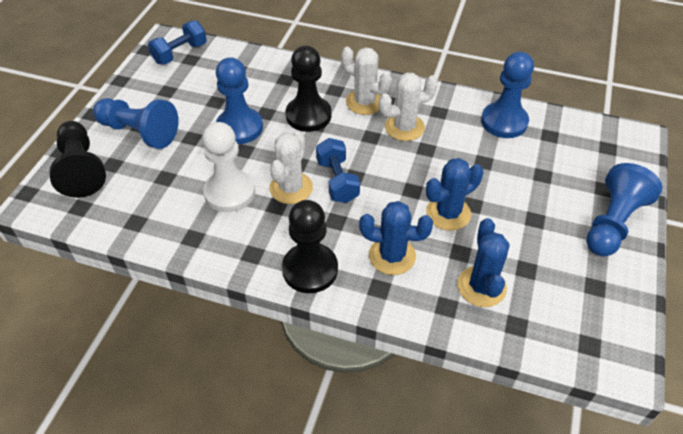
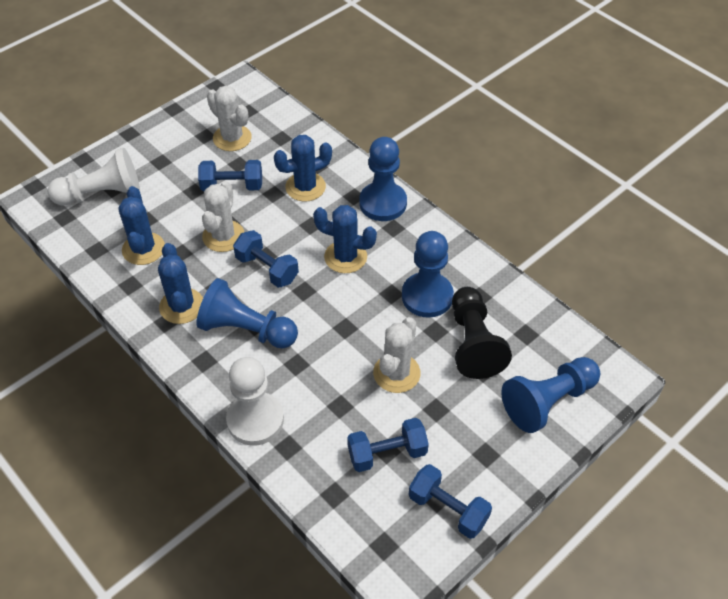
black pawn: 3 -> 1
blue cactus: 3 -> 4
blue dumbbell: 2 -> 4
white pawn: 1 -> 2

